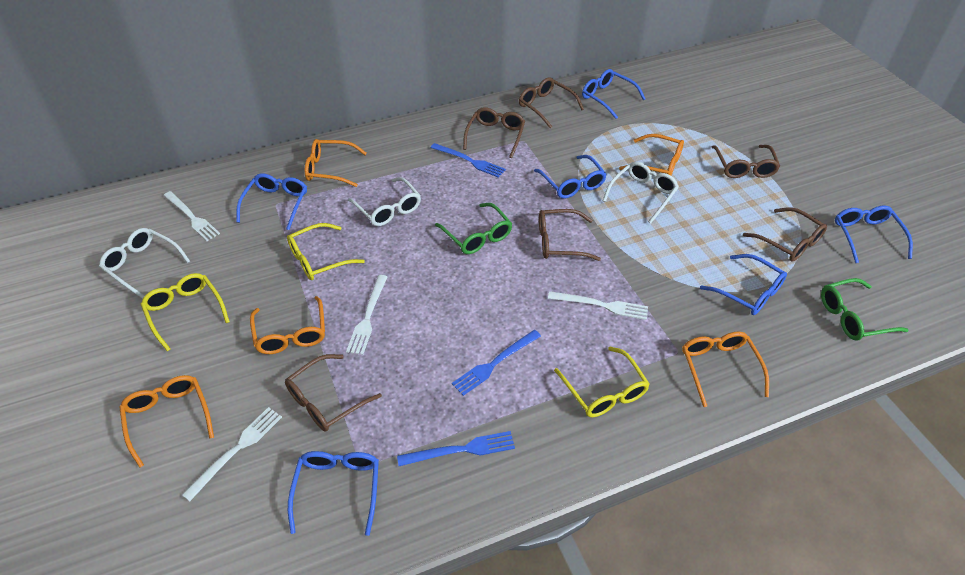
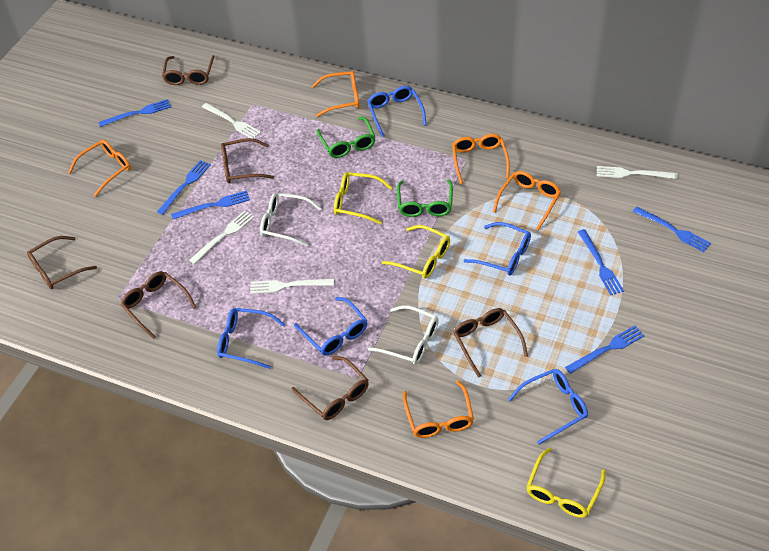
blue fork: 3 -> 6
blue glasses: 6 -> 5
white glasses: 3 -> 2

